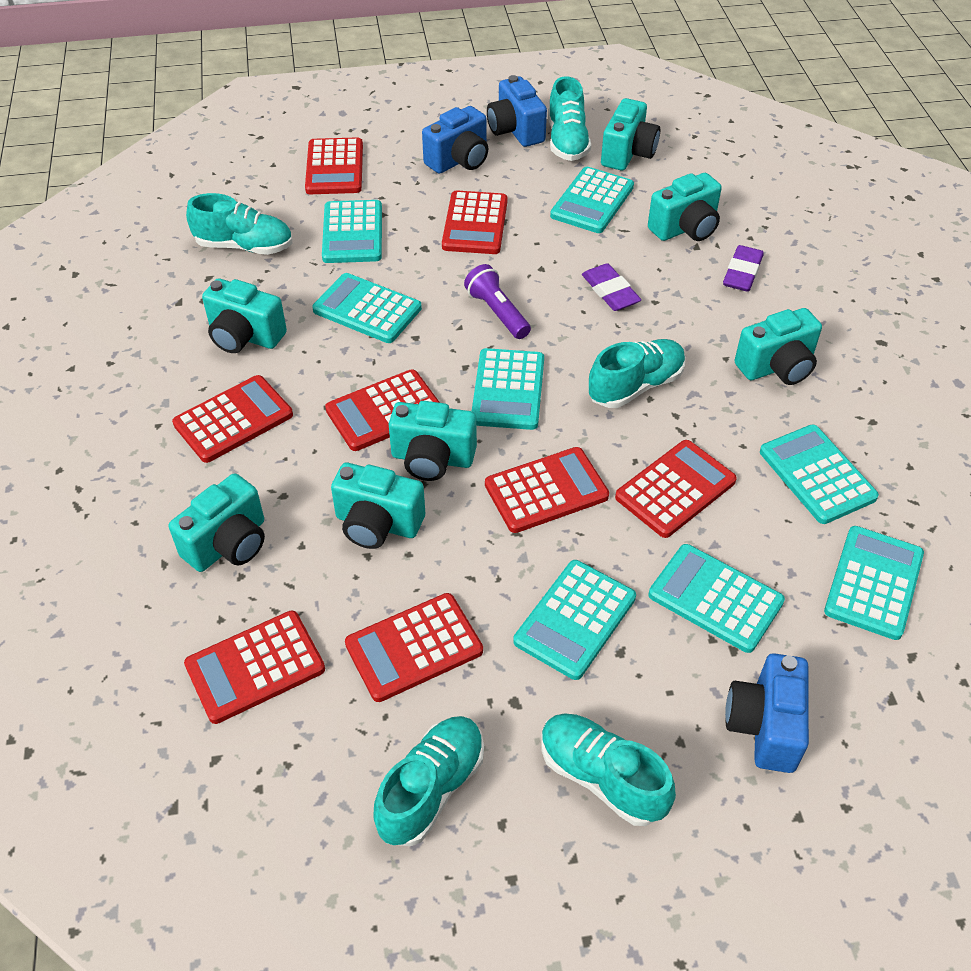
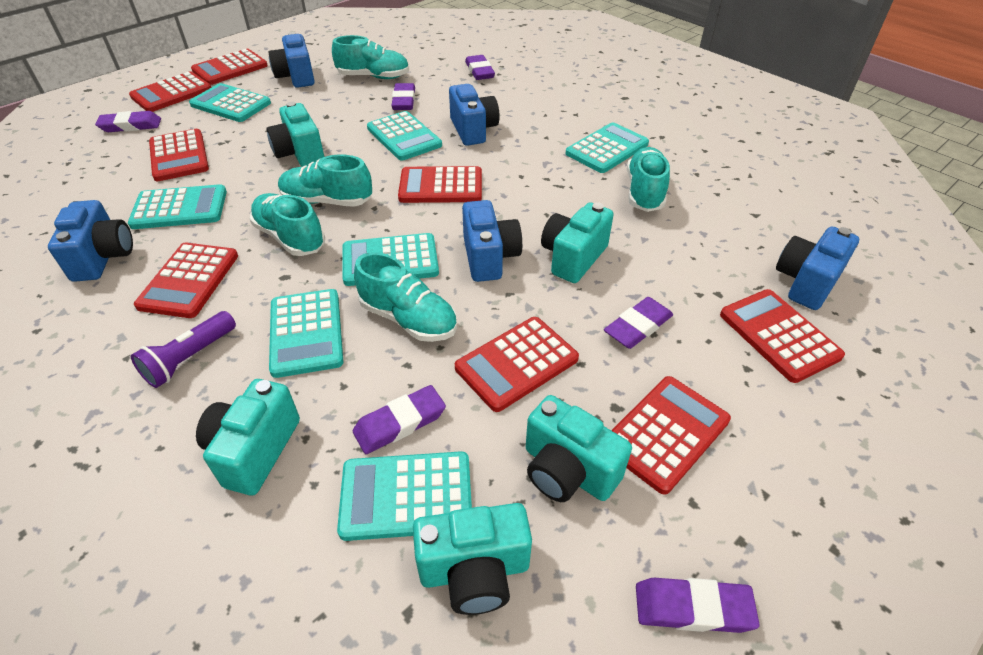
blue camera: 3 -> 5
purple eraser: 2 -> 6
turquoise calculator: 8 -> 7
turquoise camera: 7 -> 5

